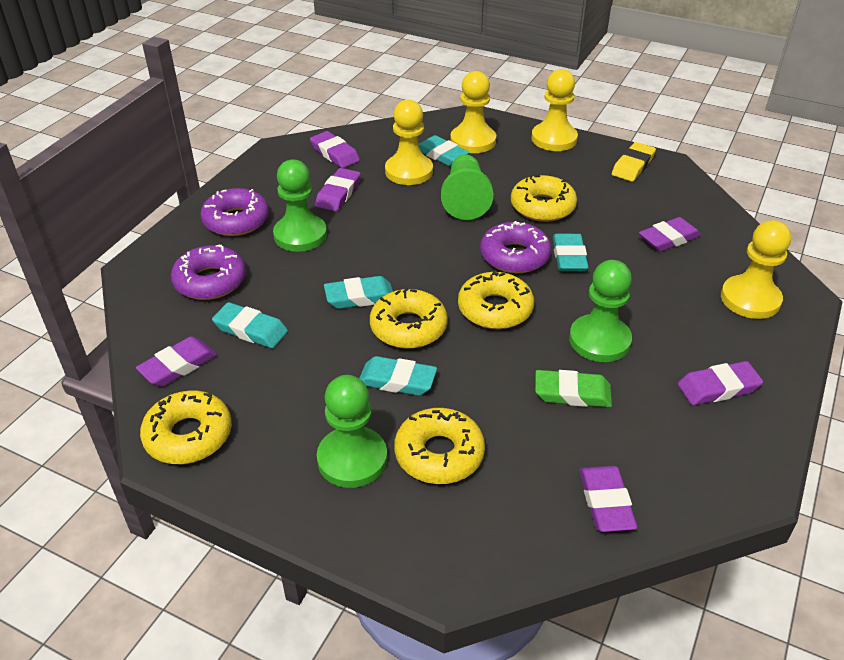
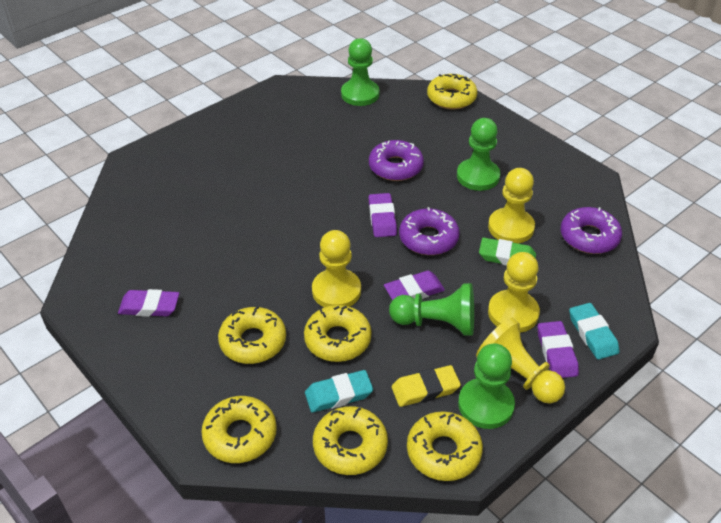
purple eraser: 6 -> 4
turquoise eraser: 5 -> 2
yellow donut: 5 -> 6

